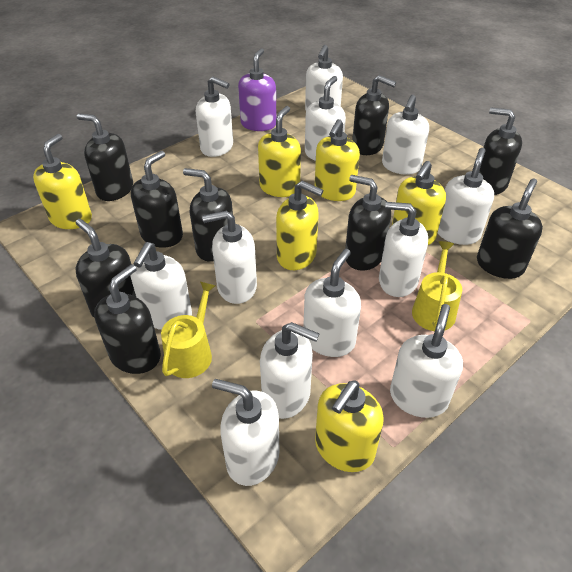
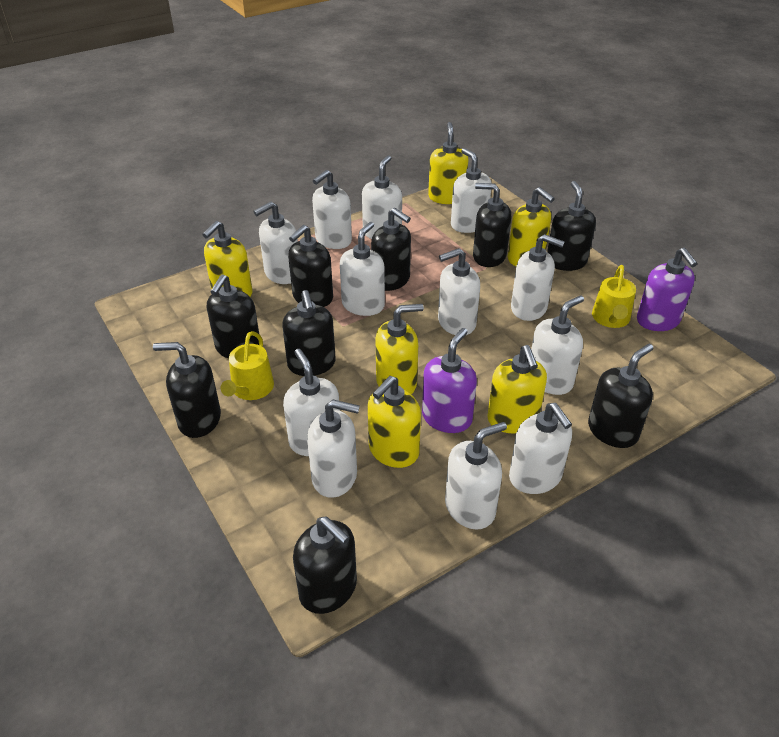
purple soap dispenser: 1 -> 2

